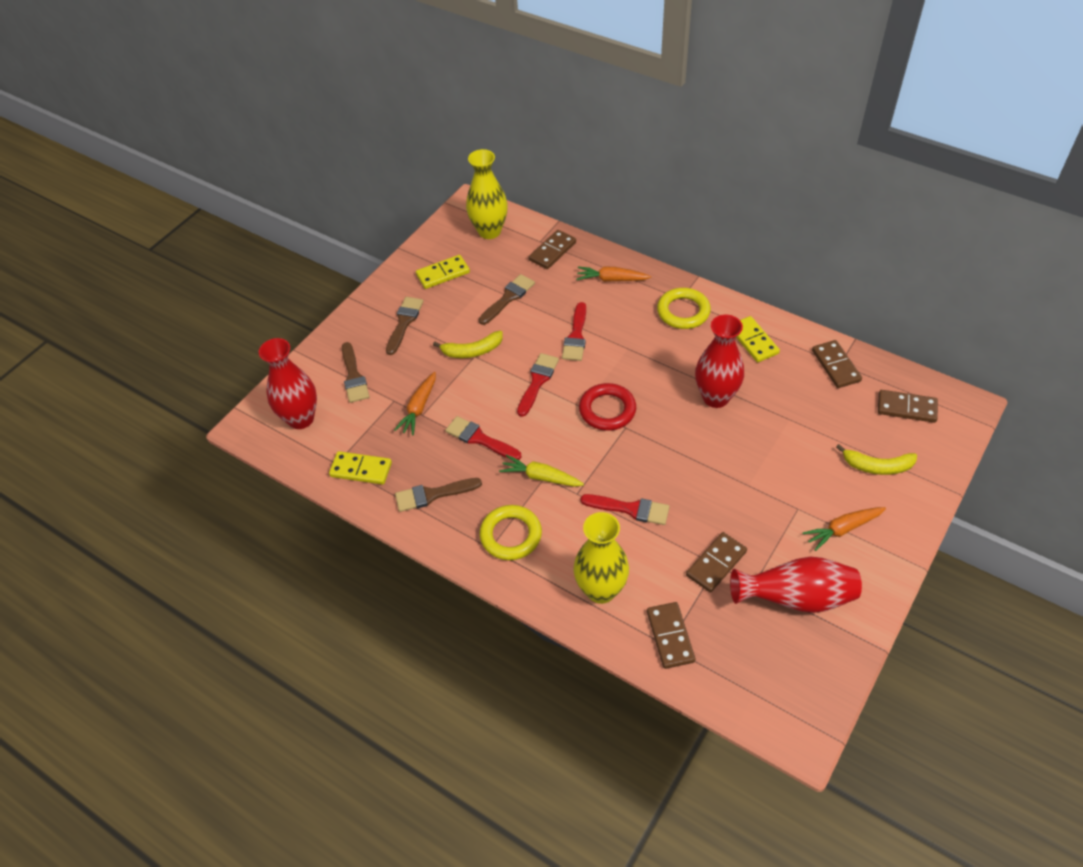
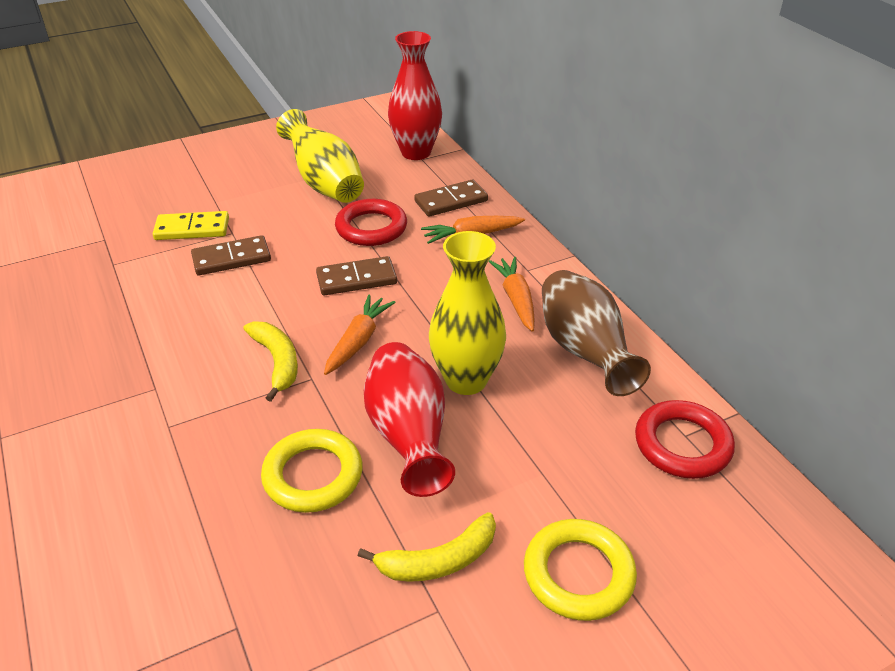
brown brush: 4 -> 0
brown domino: 5 -> 3
brown vase: 0 -> 1
red brush: 4 -> 0
red ring: 1 -> 2
red vase: 3 -> 2
yellow carrot: 1 -> 0
yellow domino: 3 -> 1

